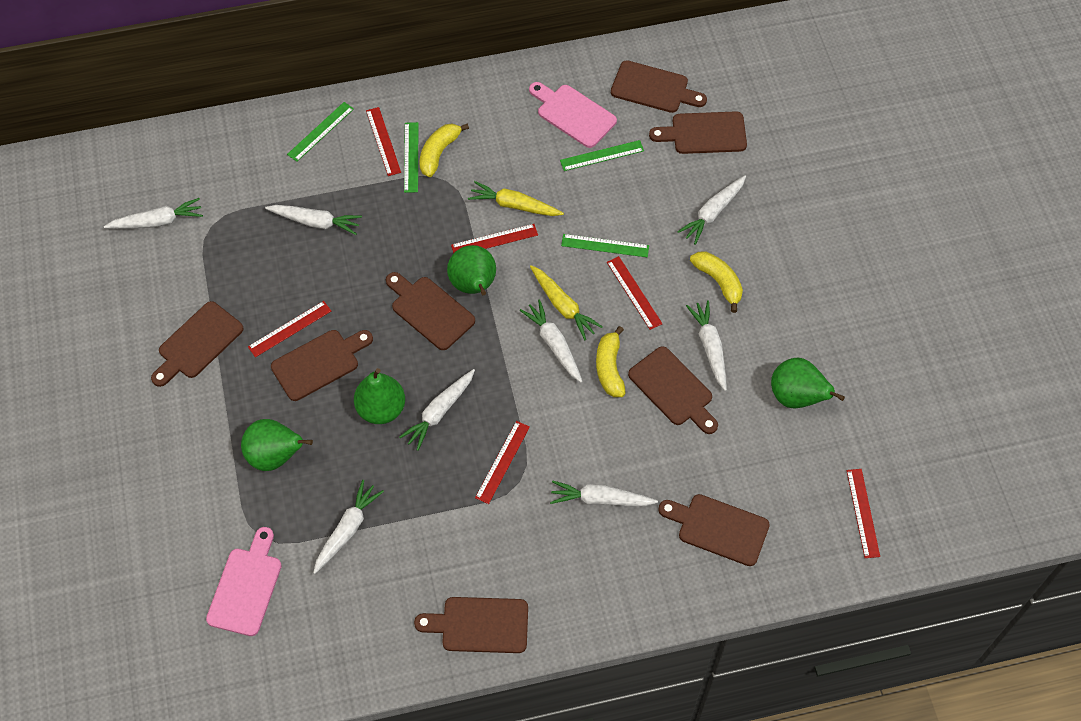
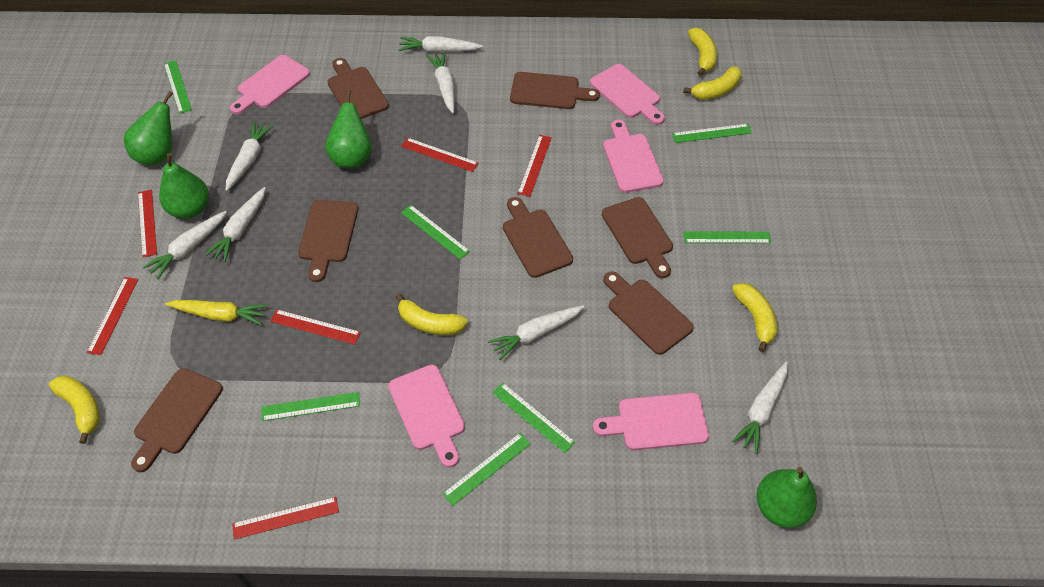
brown cutting board: 8 -> 7
green ruler: 4 -> 7
pink cutting board: 2 -> 5
white carrot: 8 -> 7
yellow banana: 3 -> 5
yellow carrot: 2 -> 1

